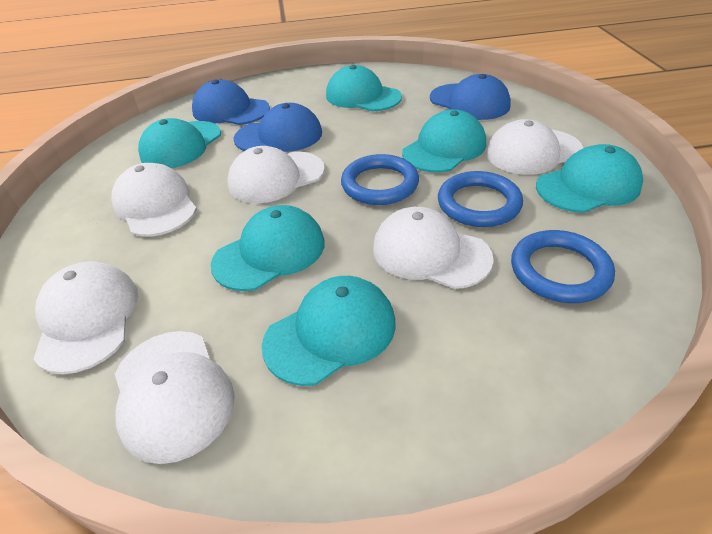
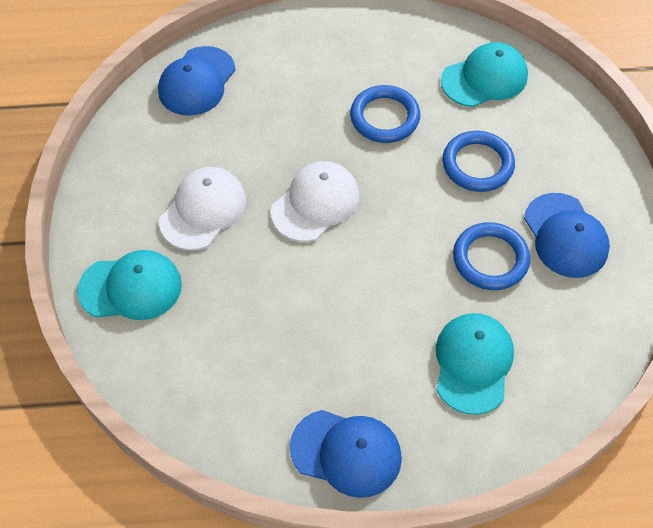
turquoise cap: 6 -> 3
white cap: 6 -> 2

